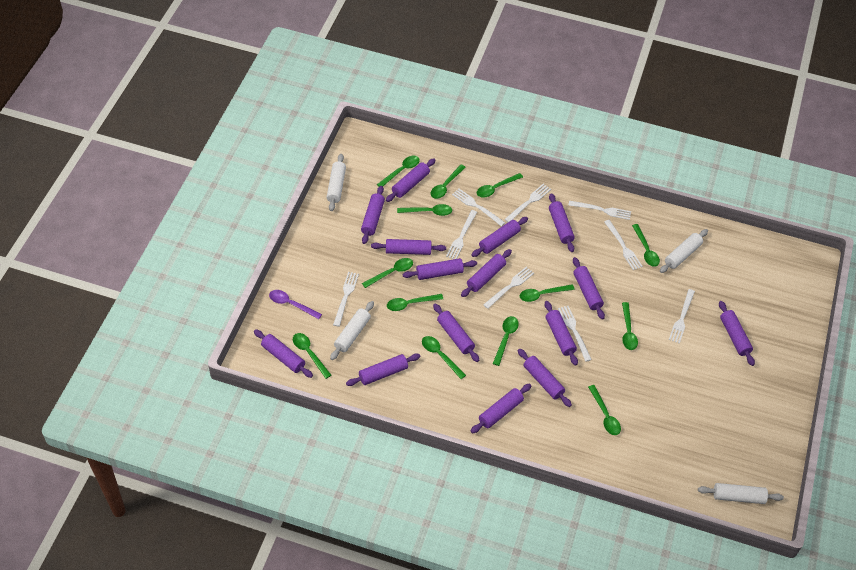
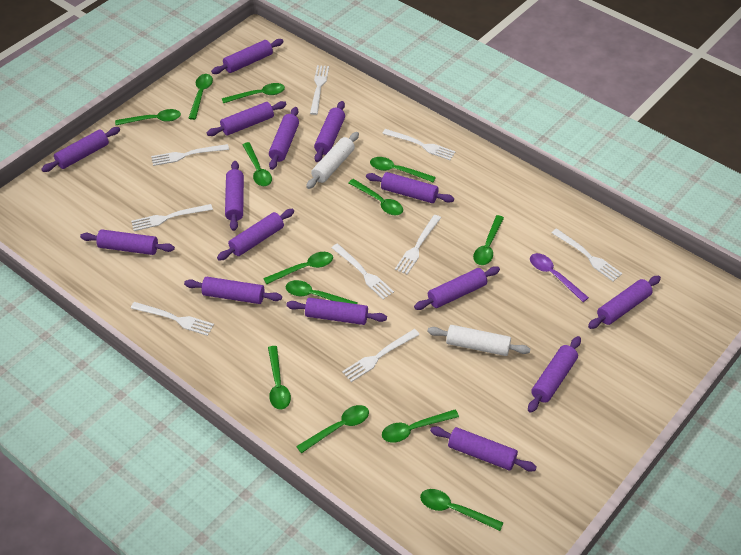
white rolling pin: 4 -> 2

